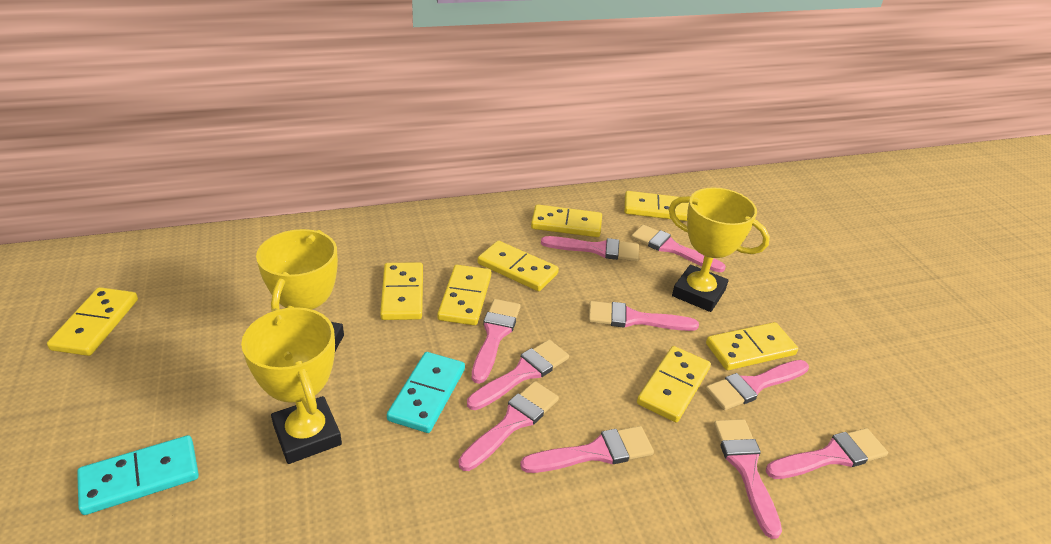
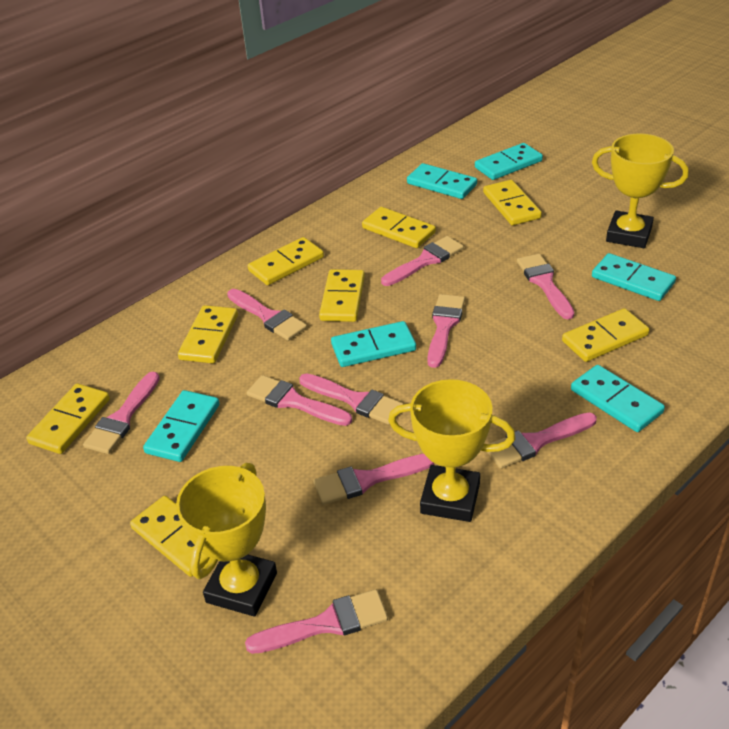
turquoise domino: 2 -> 6

